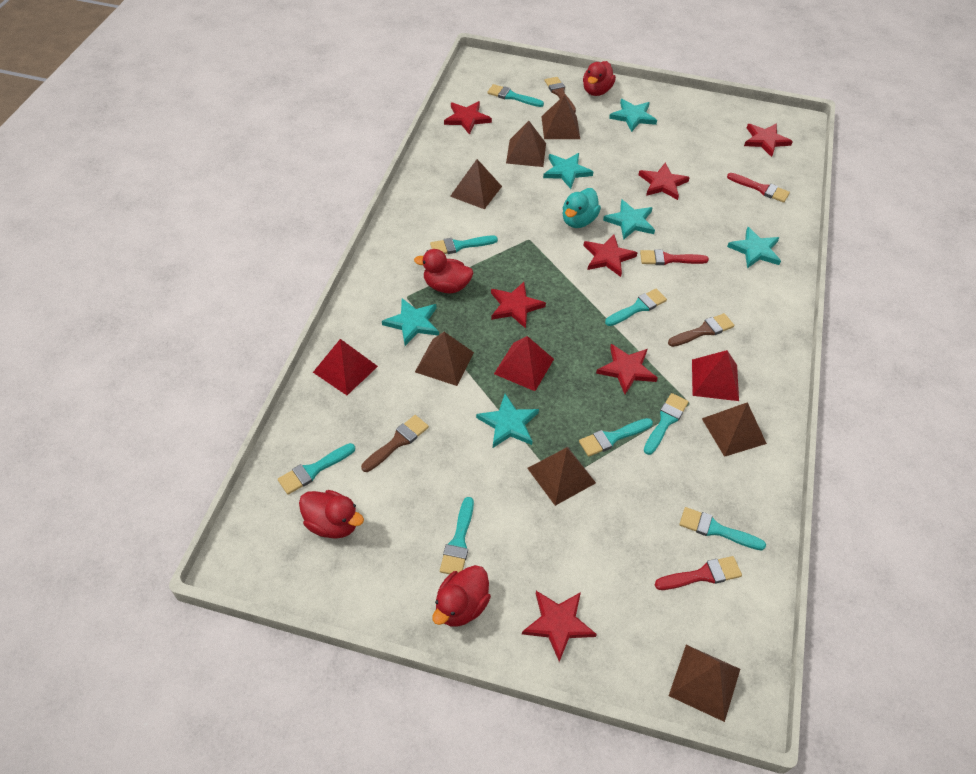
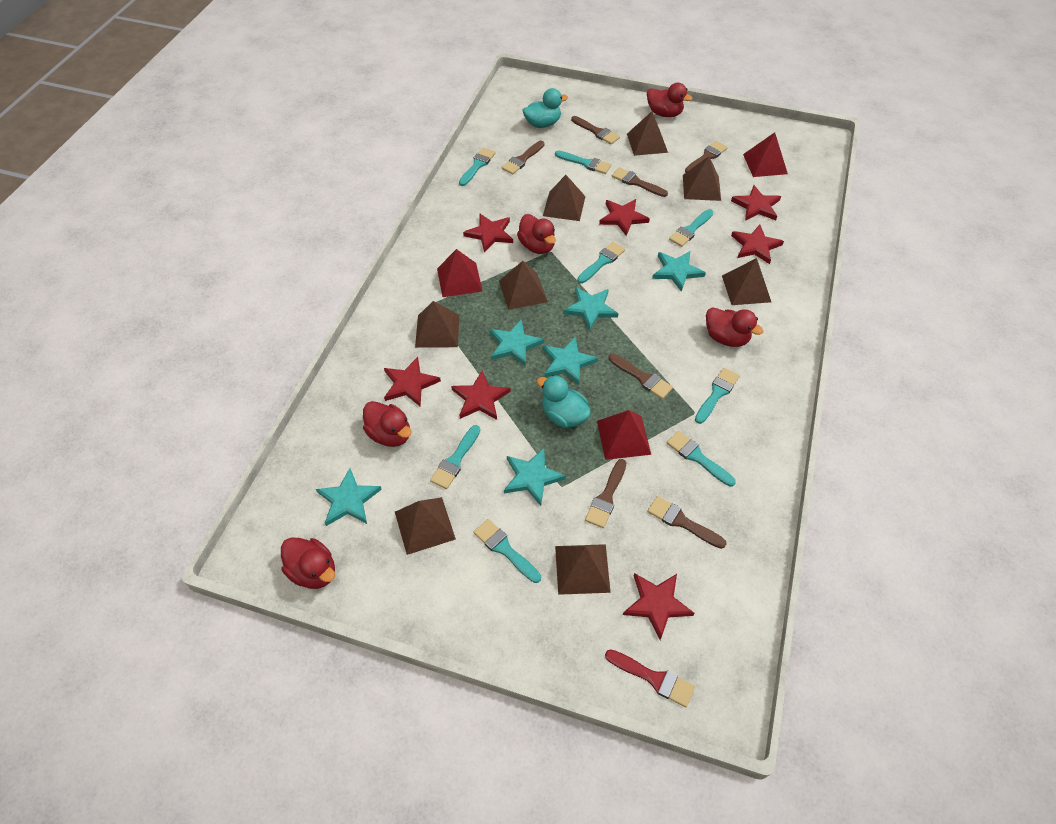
brown brush: 3 -> 7
brown pyramid: 7 -> 8
red brush: 3 -> 1
red duck: 4 -> 5
turquoise duck: 1 -> 2

